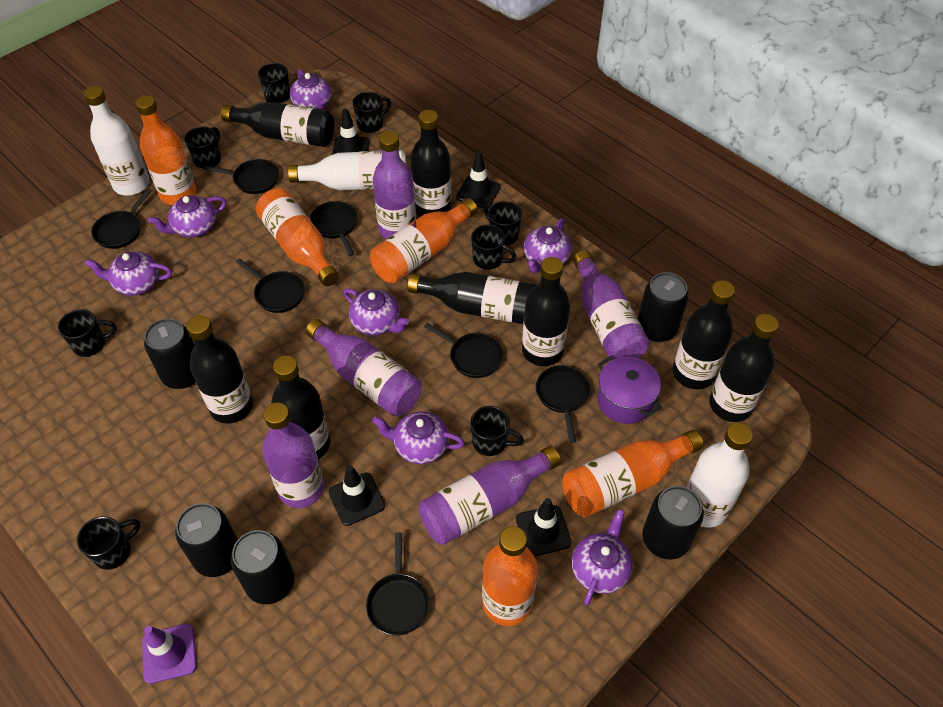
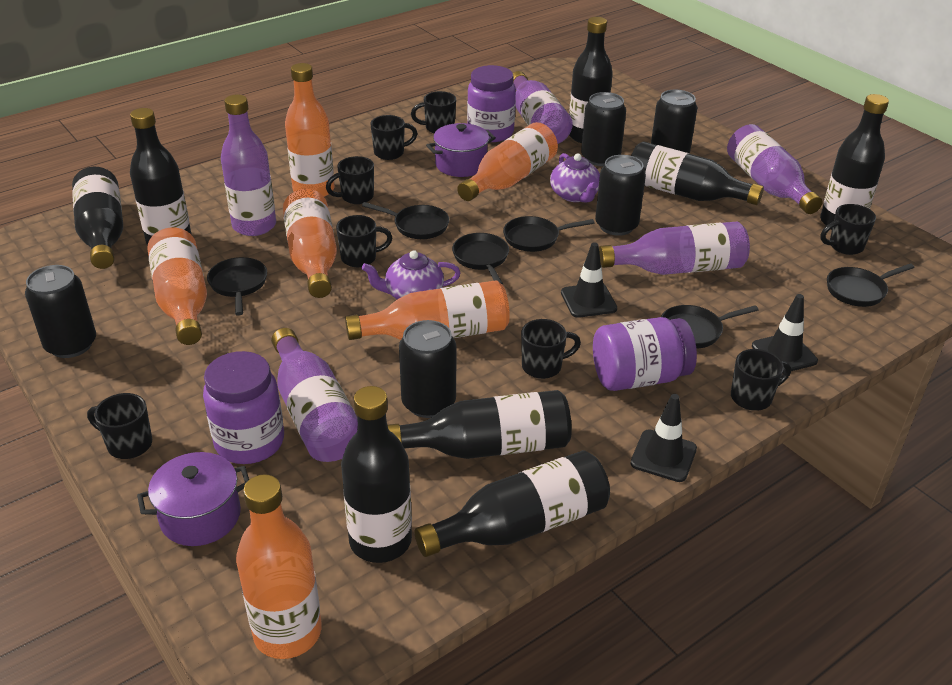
black pan: 7 -> 6
black traffic cone: 4 -> 3
orange bottle: 5 -> 6
purple jar: 0 -> 3
purple pot: 1 -> 2
purple teapot: 7 -> 2
purple traffic cone: 1 -> 0
white bottle: 3 -> 0

